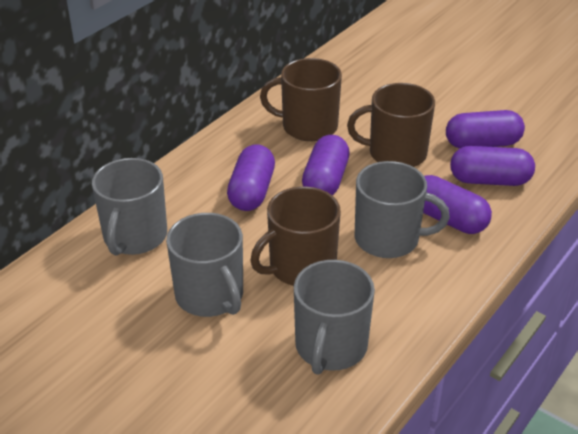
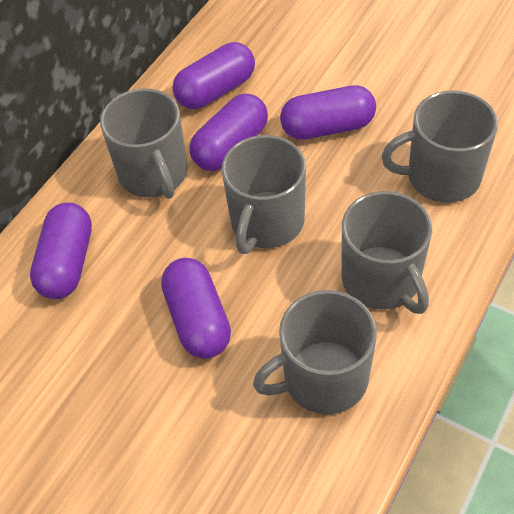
brown mug: 3 -> 0
grey mug: 4 -> 5

